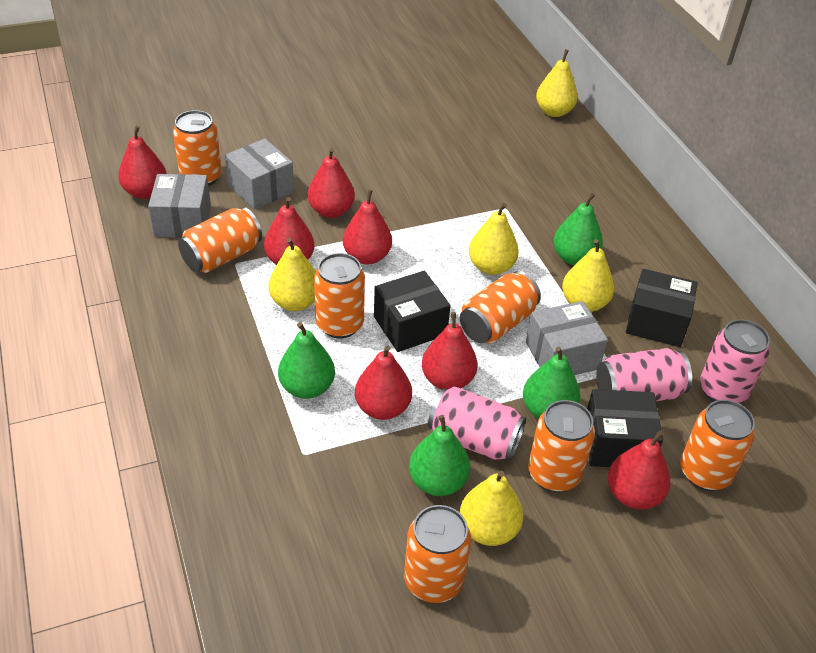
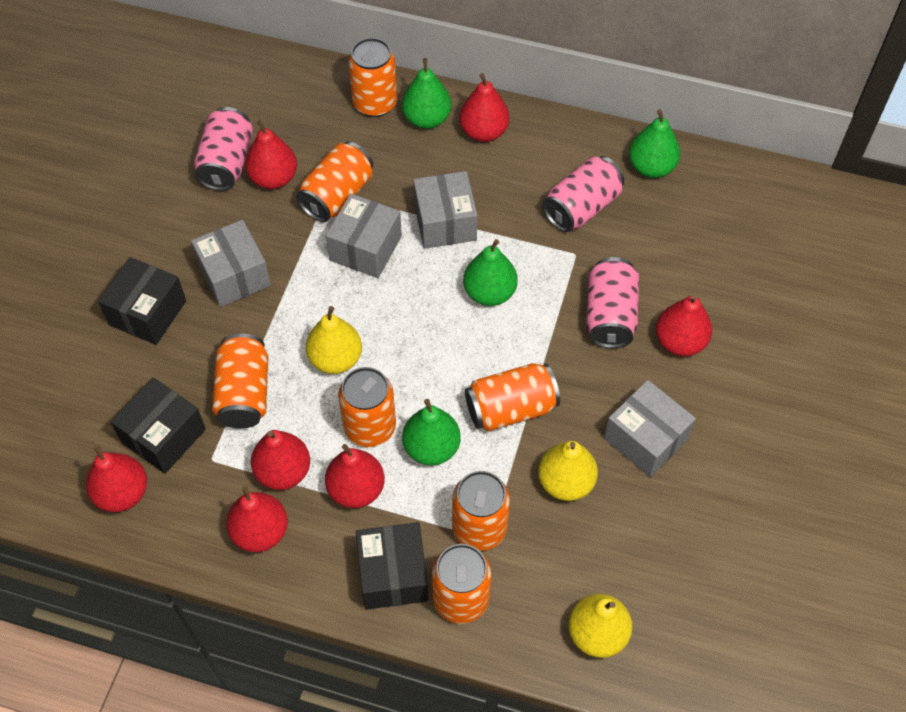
grey box: 3 -> 4
yellow pear: 5 -> 3

